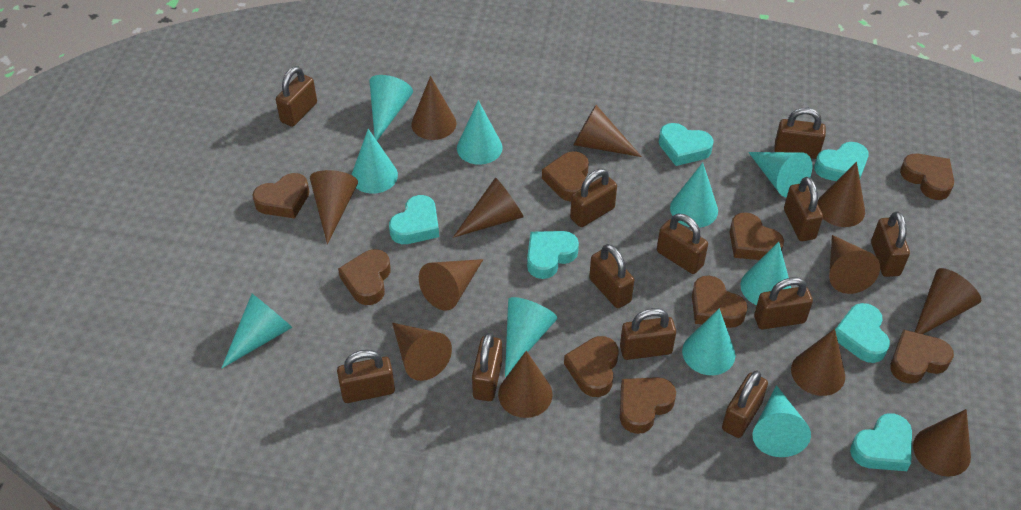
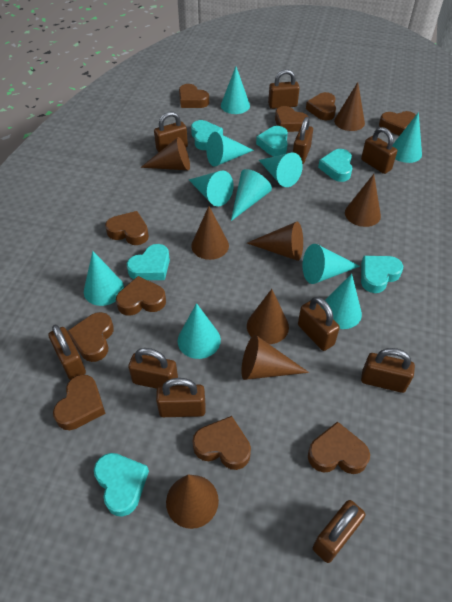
brown cone: 12 -> 8
brown heart: 9 -> 10
brown padlock: 12 -> 10

